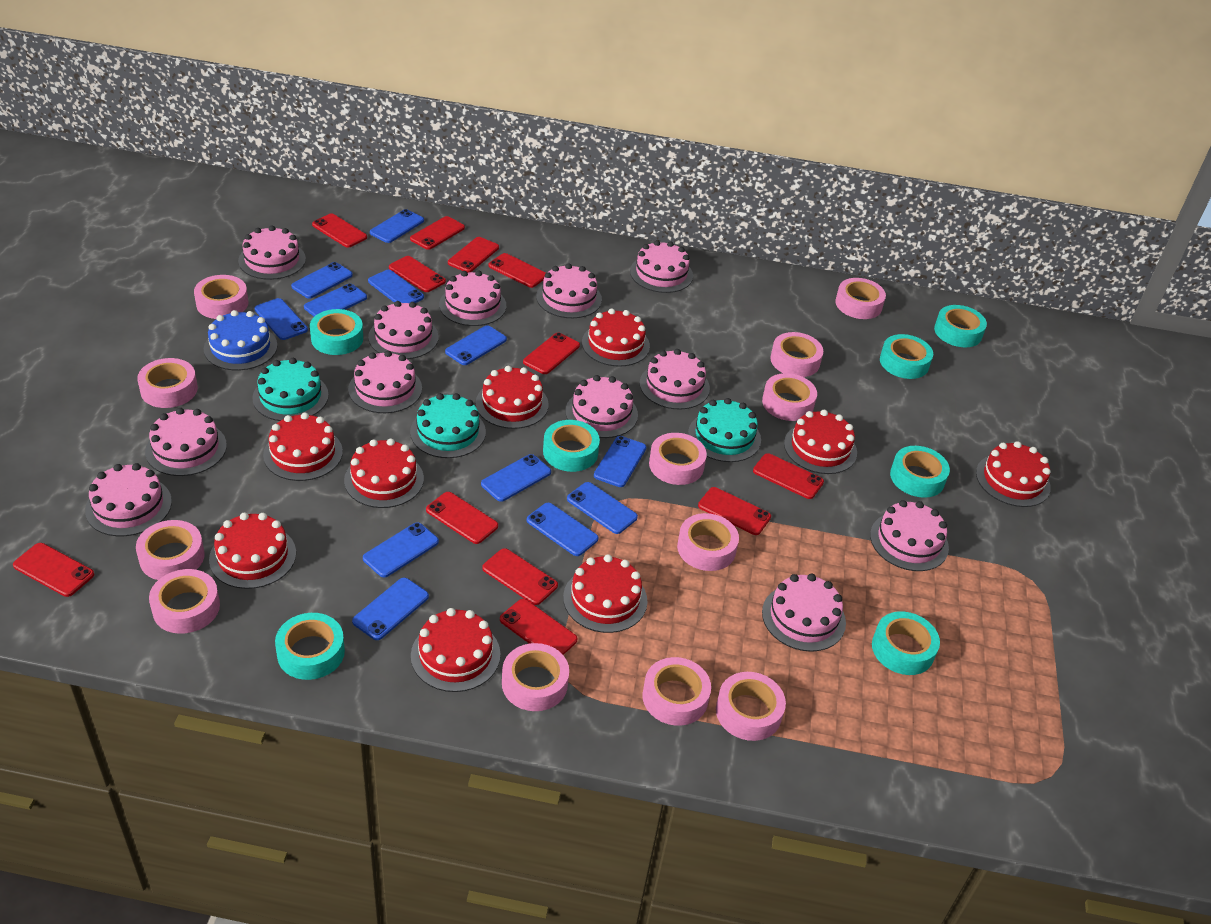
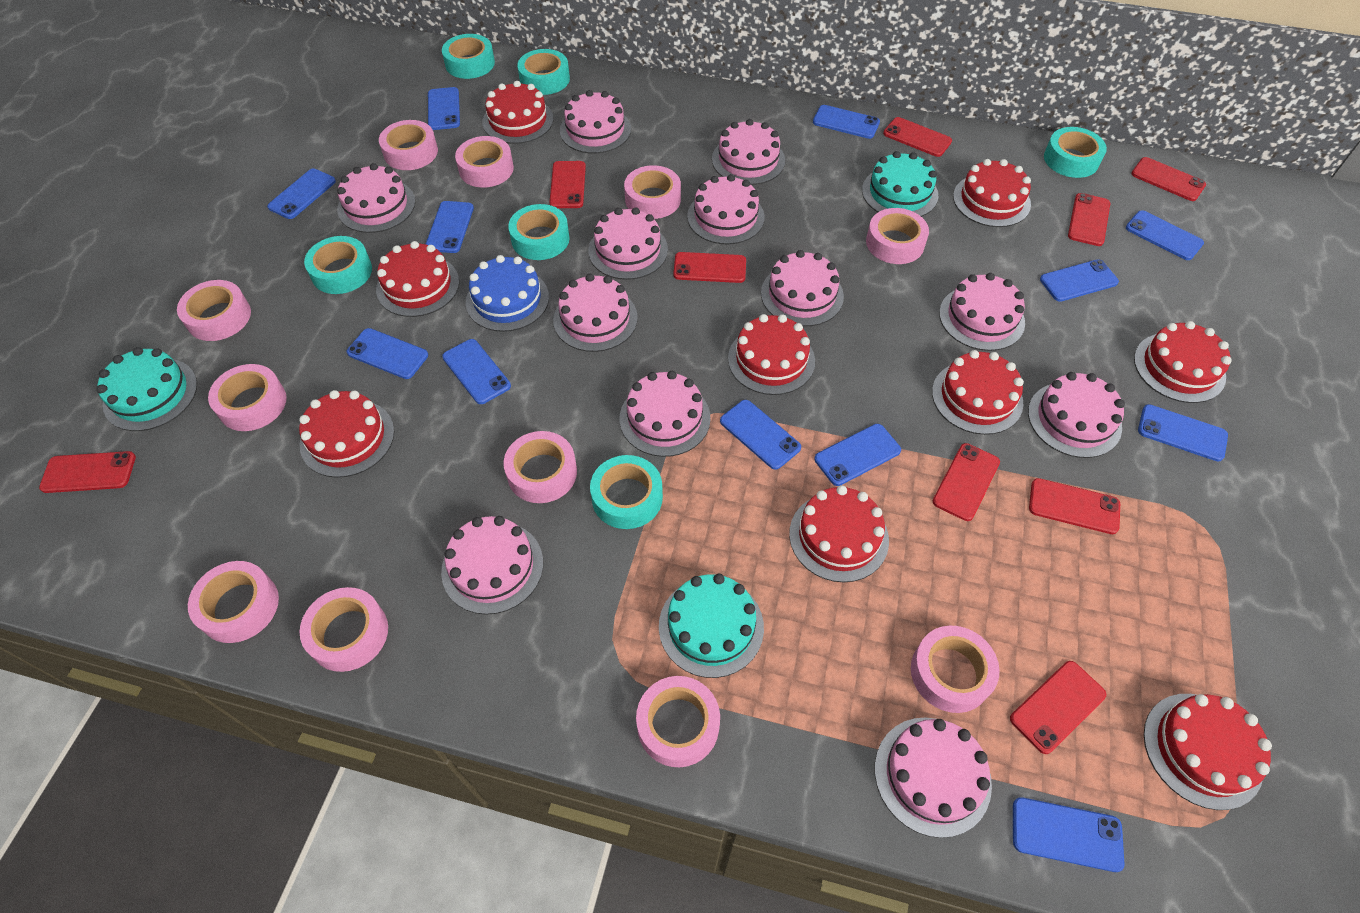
pink tape: 12 -> 11
red phone: 12 -> 9
turquoise tape: 7 -> 6

